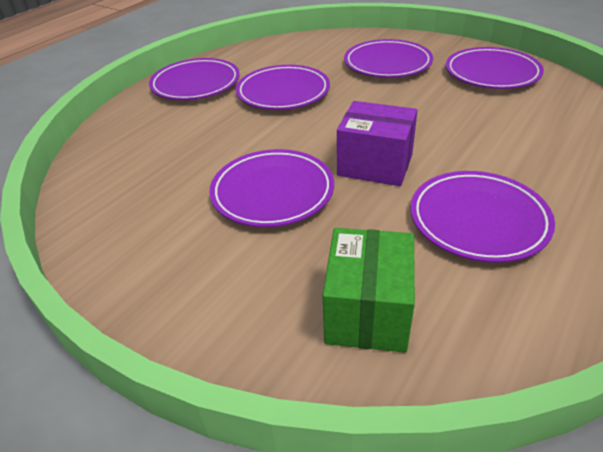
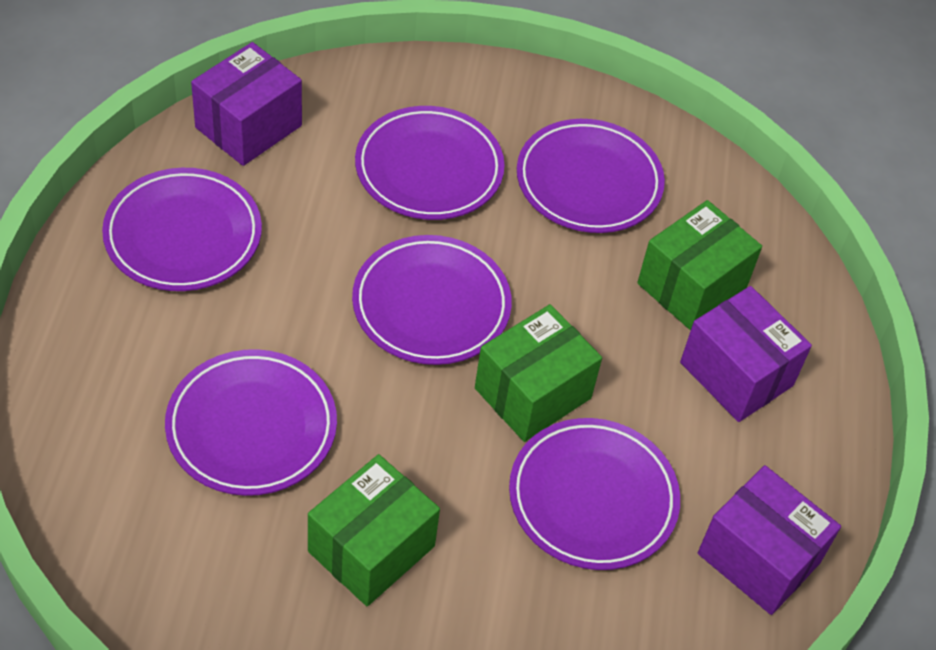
green box: 1 -> 3
purple box: 1 -> 3

